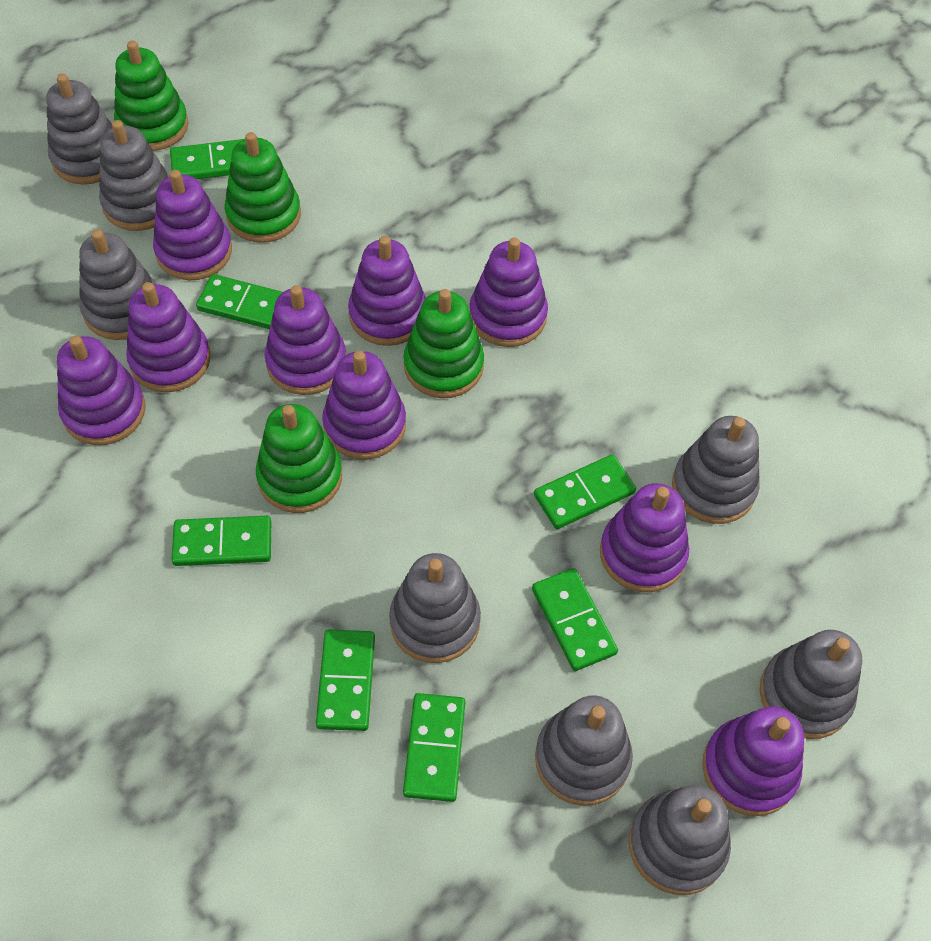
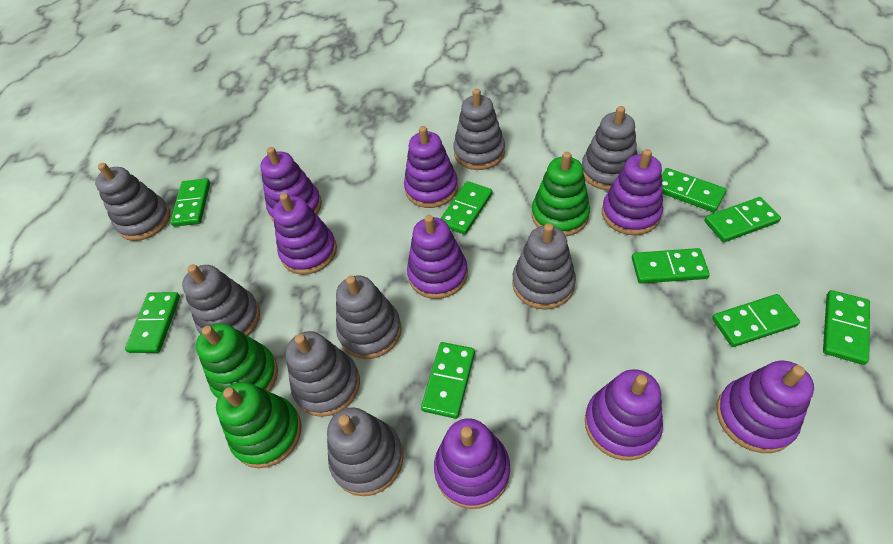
green domino: 7 -> 9
green stacking toy: 4 -> 3
purple stacking toy: 9 -> 8

